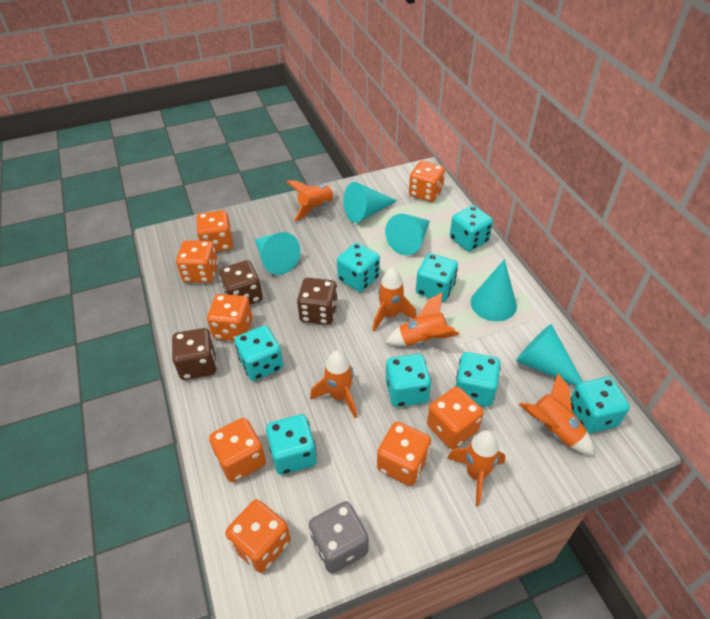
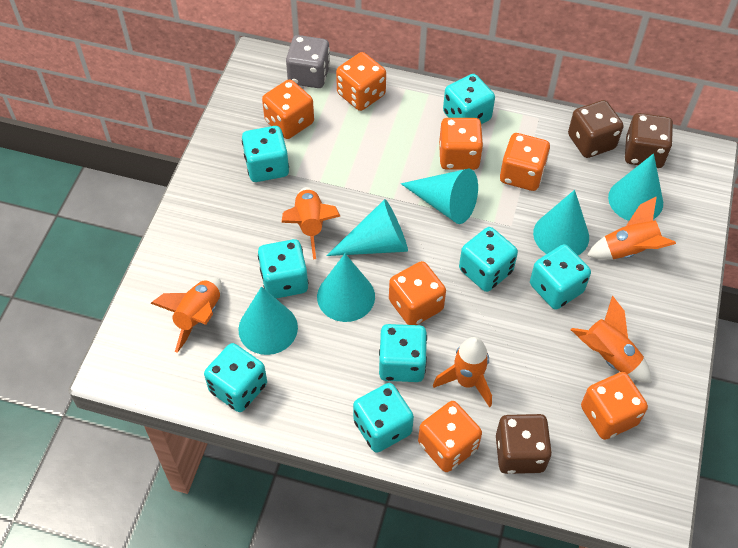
orange dice: 8 -> 7
orange rocket: 6 -> 5
turquoise cone: 5 -> 6

